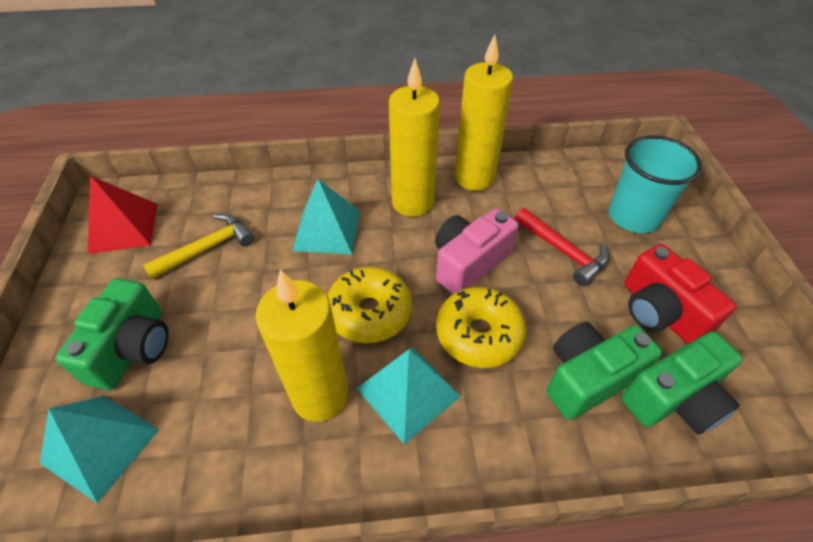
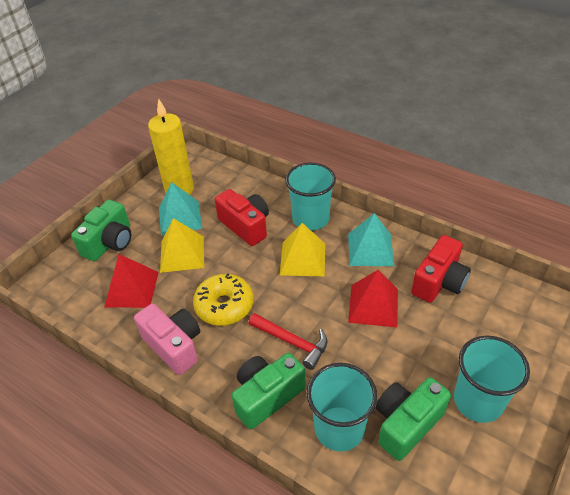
red camera: 1 -> 2
red pyramid: 1 -> 2
turquoise cup: 1 -> 3
turquoise pyramid: 3 -> 2
yellow candle: 3 -> 1
yellow donut: 2 -> 1
yellow hammer: 1 -> 0
yellow pyramid: 0 -> 2

